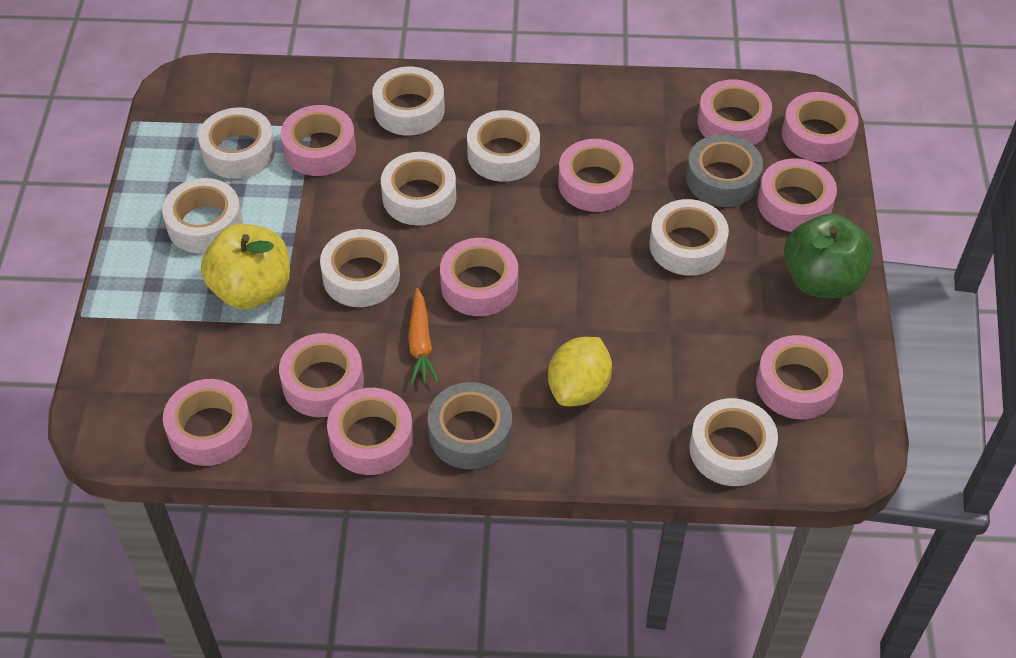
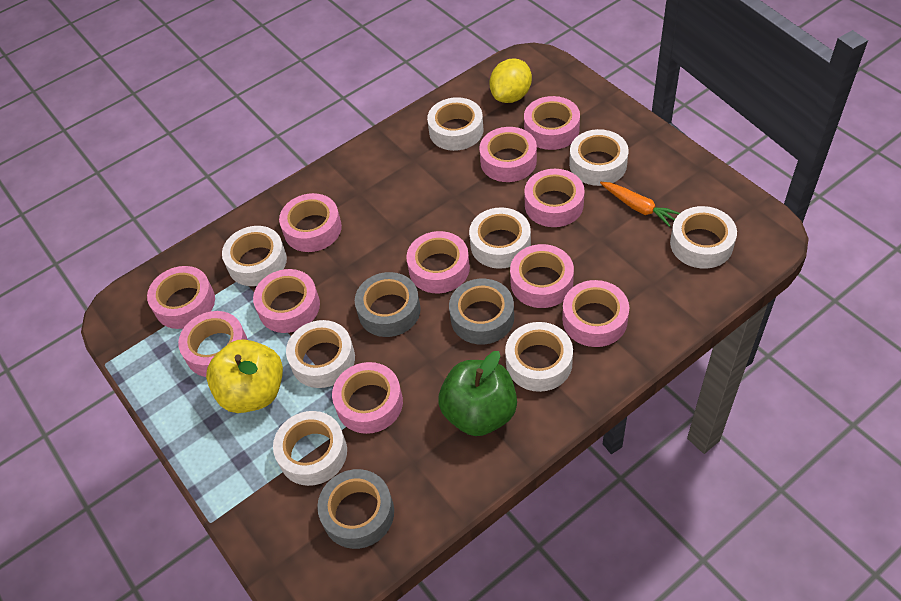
grey tape: 2 -> 3
pink tape: 10 -> 11

